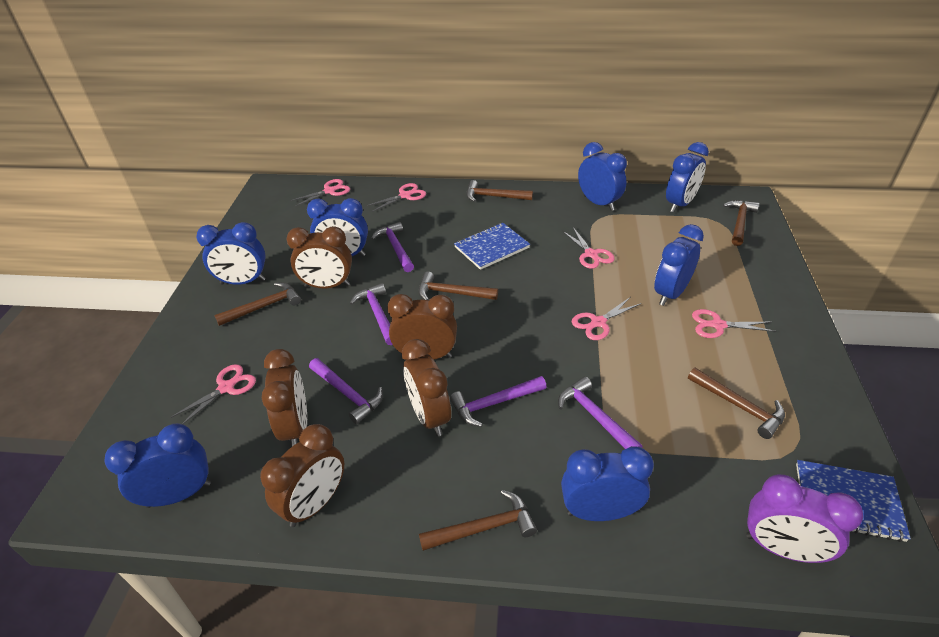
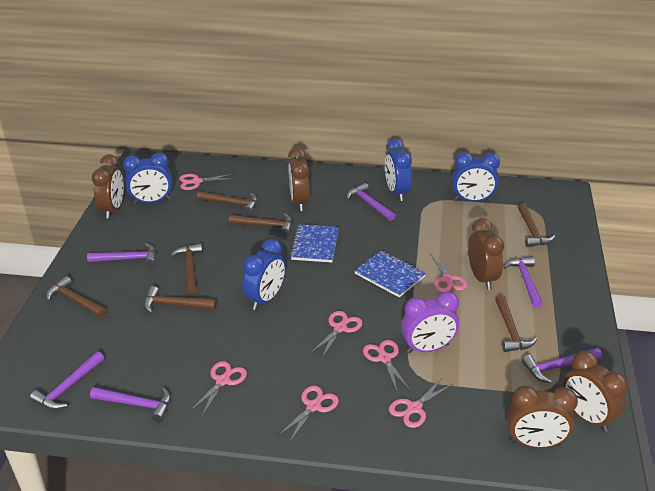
blue clock: 7 -> 4
brown hammer: 6 -> 7
pink scissors: 6 -> 7
purple hammer: 5 -> 6

